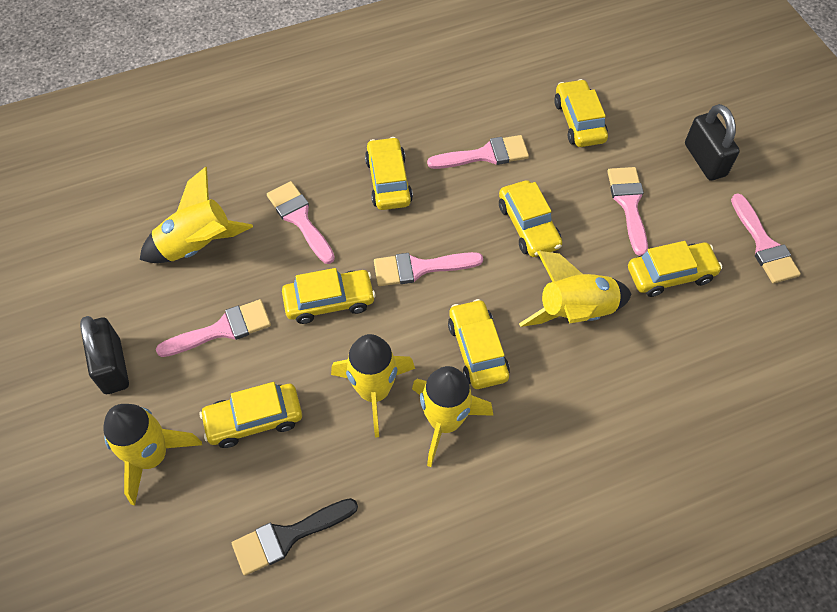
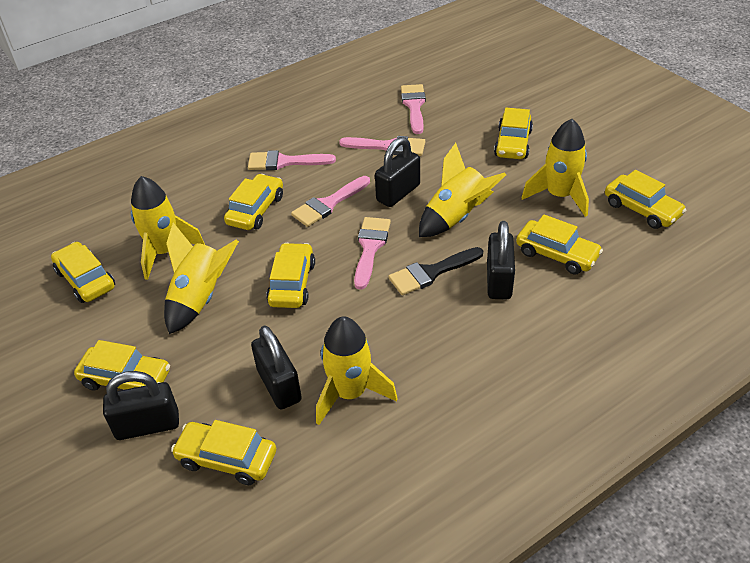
black padlock: 2 -> 4
pink brush: 6 -> 5
yellow car: 7 -> 8

